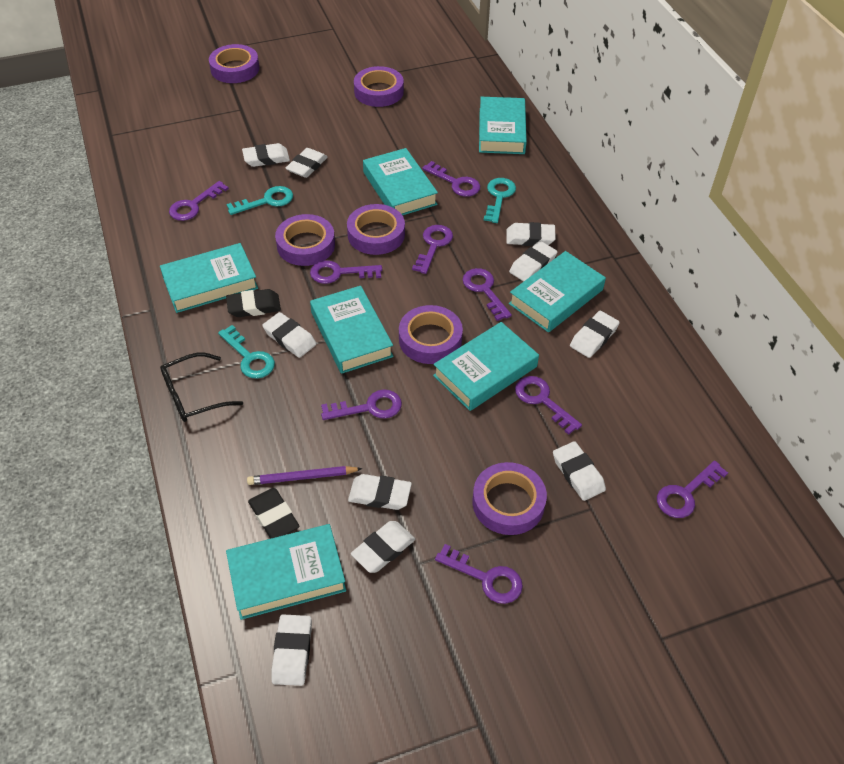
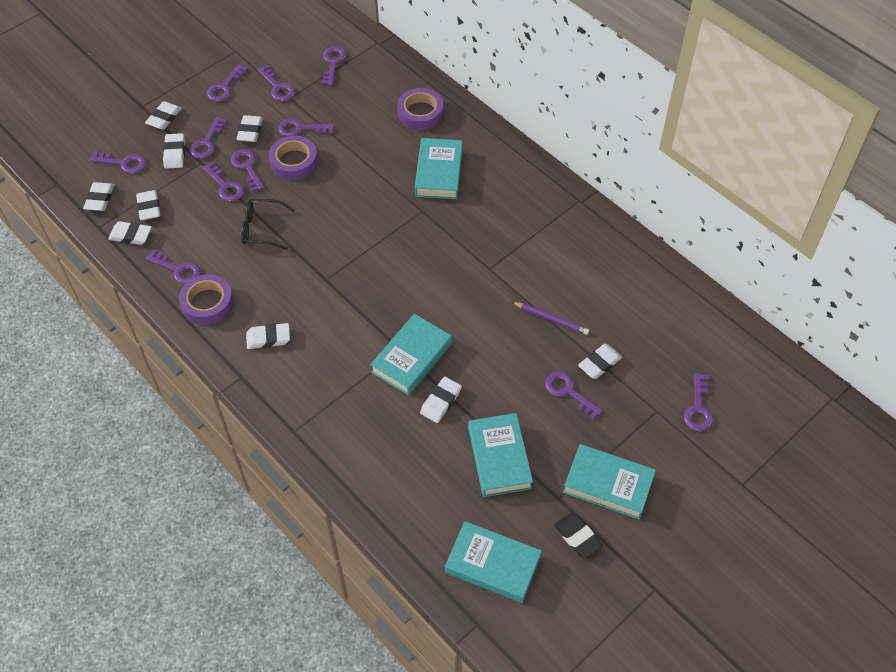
black eraser: 2 -> 1
purple key: 9 -> 11
purple tape: 6 -> 3
turquoise book: 7 -> 5
turquoise key: 3 -> 0
white eraser: 10 -> 9

